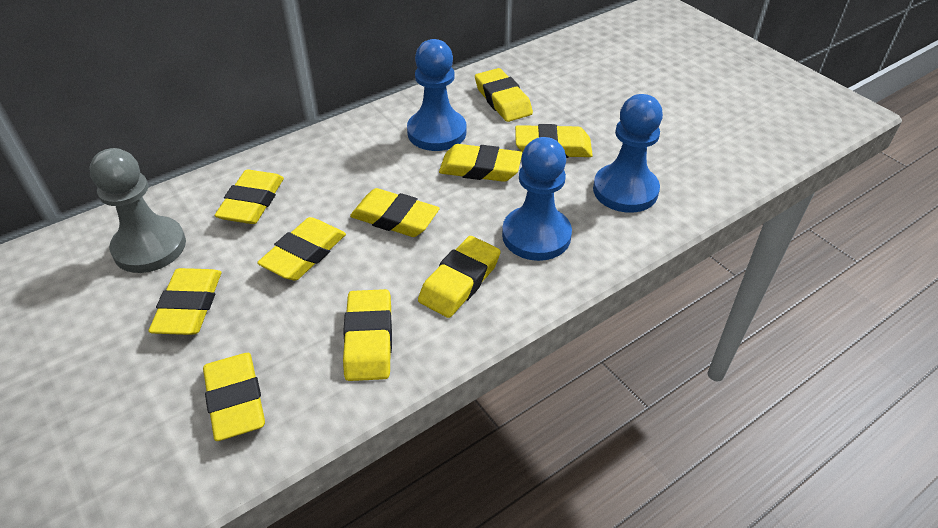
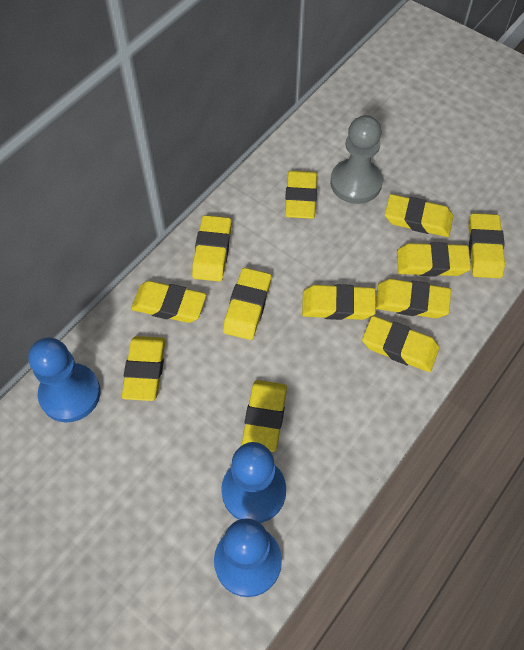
yellow eraser: 10 -> 12

